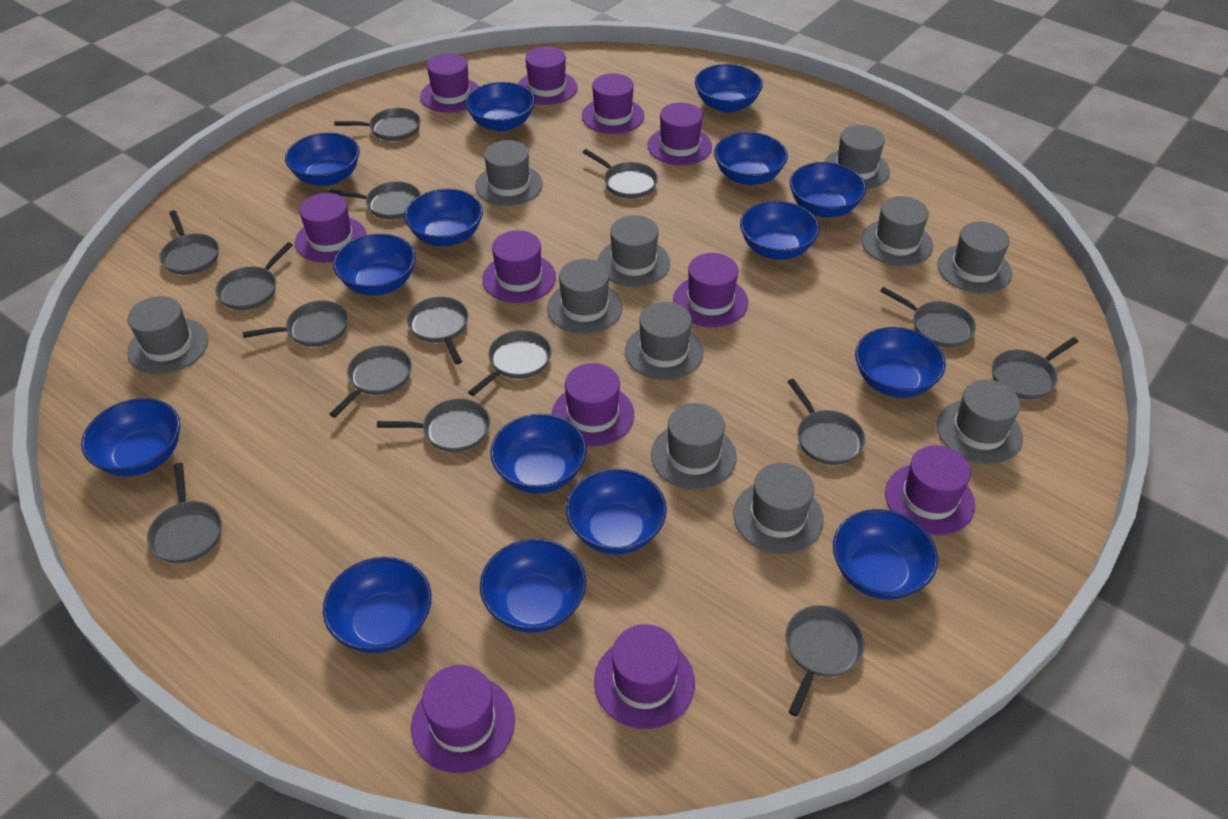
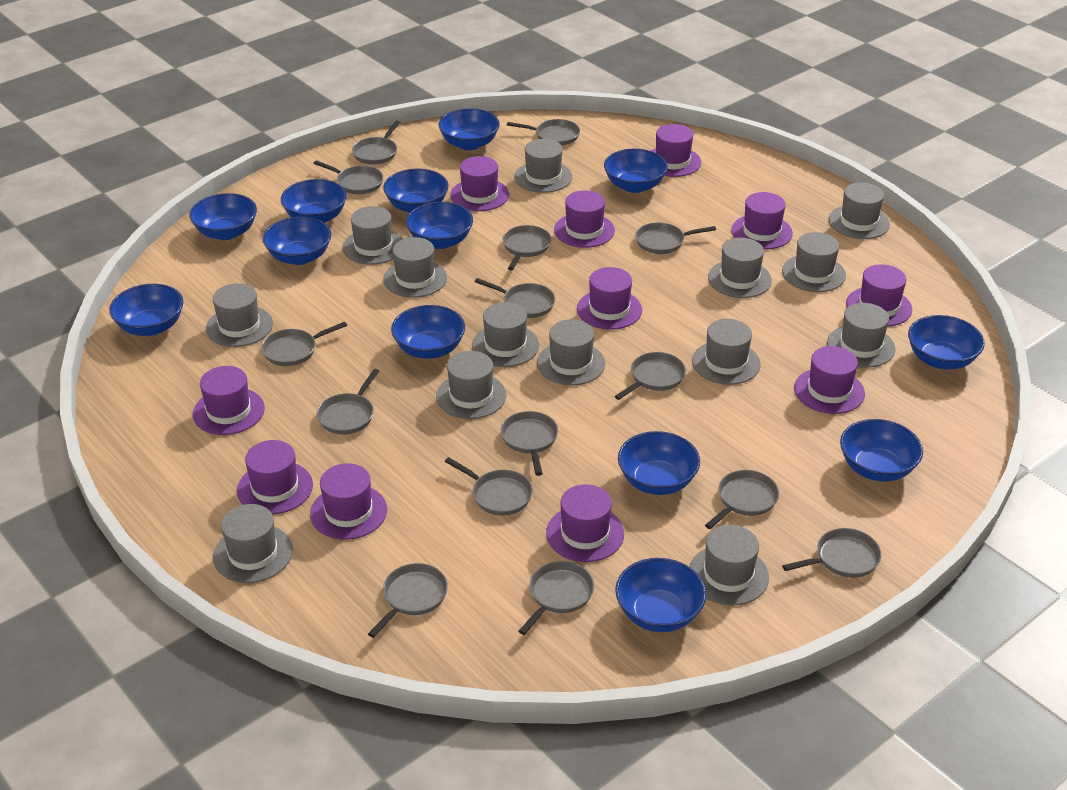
blue bowl: 15 -> 13
grey hat: 11 -> 14

